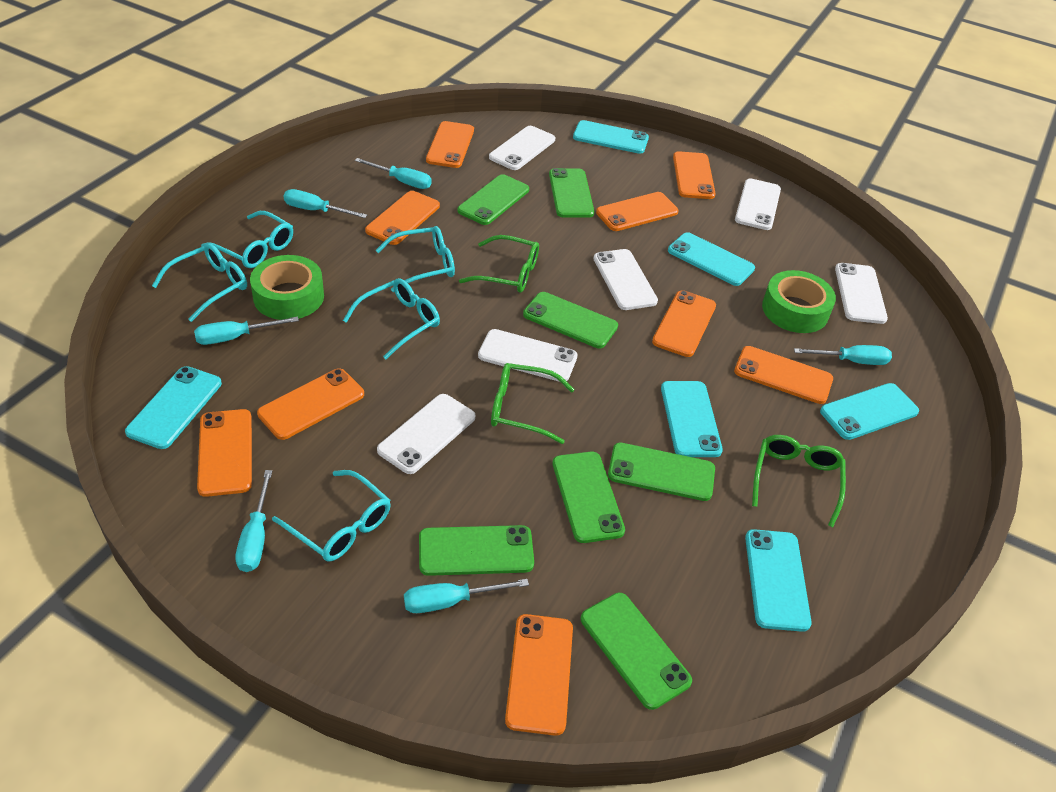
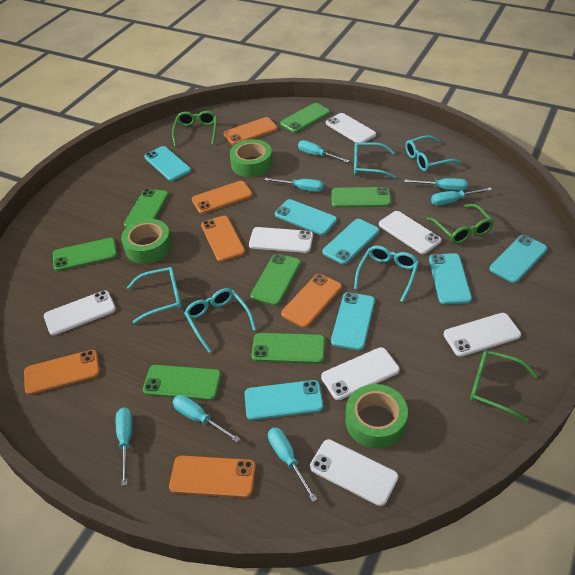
green tape: 2 -> 3
orange phone: 9 -> 6
turquoise phone: 6 -> 7
turquoise screwdriver: 6 -> 7
white phone: 6 -> 7

